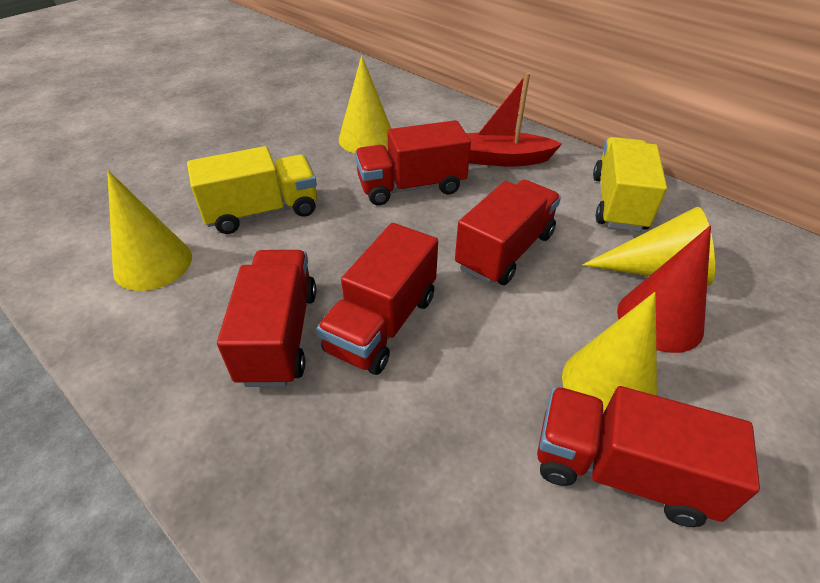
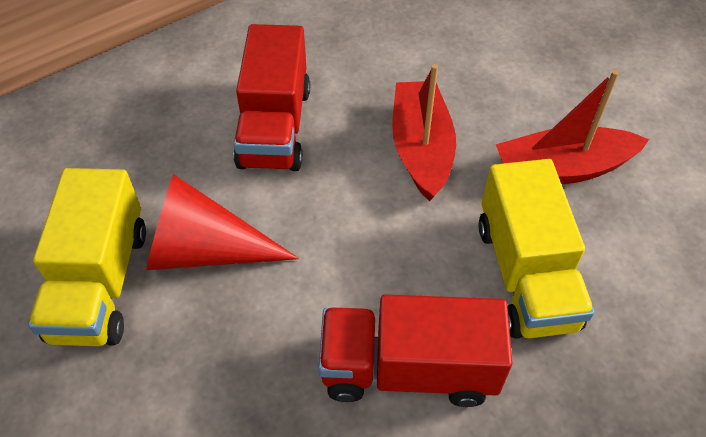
red boat: 1 -> 2
red truck: 5 -> 2
yellow cone: 4 -> 0

